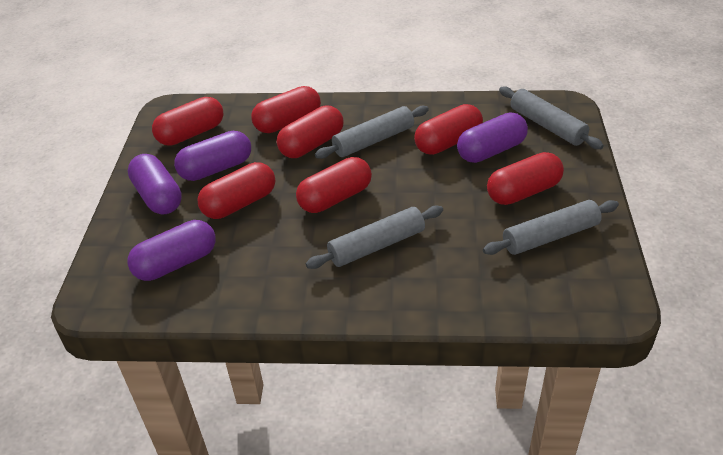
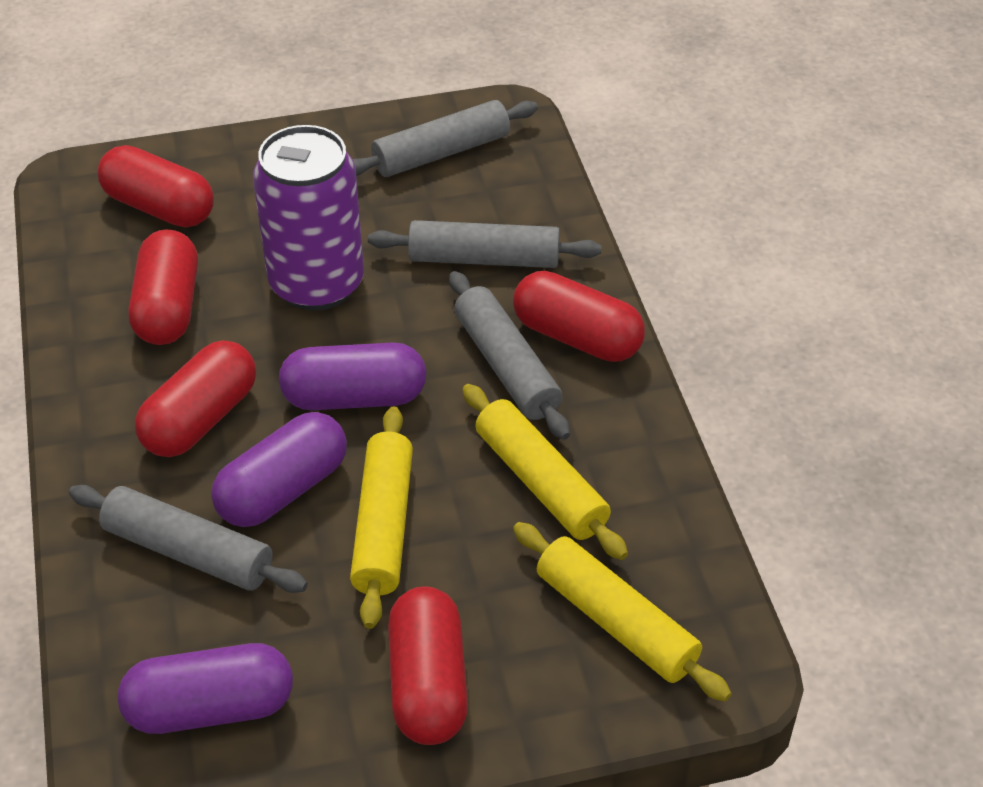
purple can: 0 -> 1
purple capsule: 4 -> 3
red capsule: 7 -> 5
yellow rolling pin: 0 -> 3

